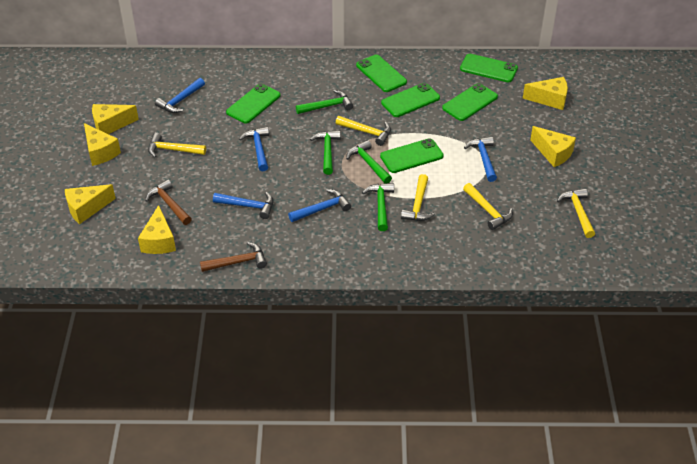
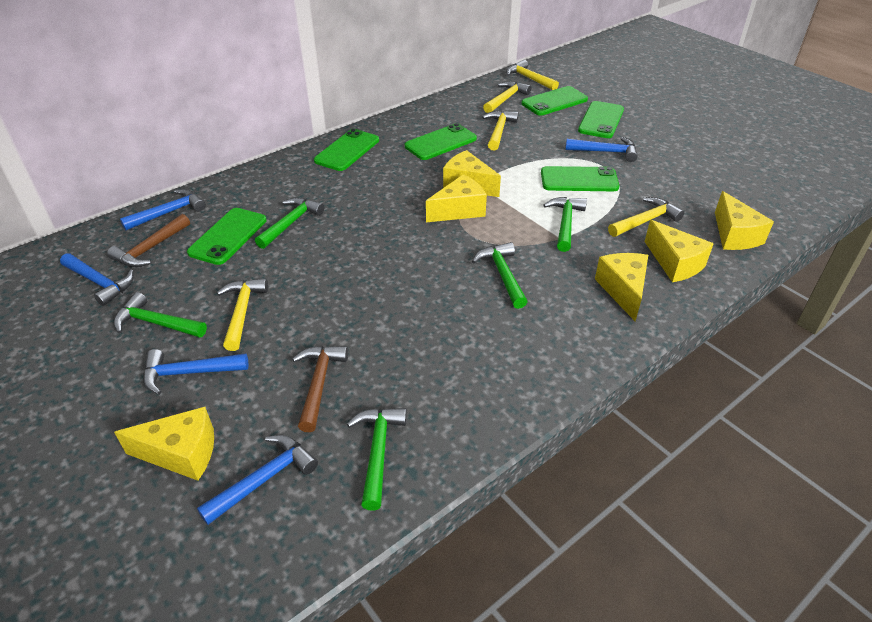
green hammer: 4 -> 5

